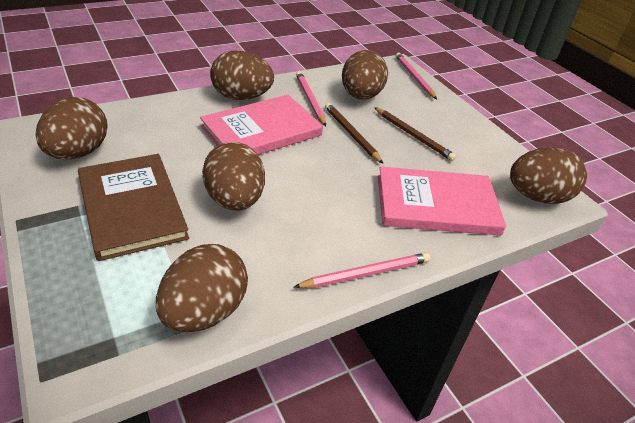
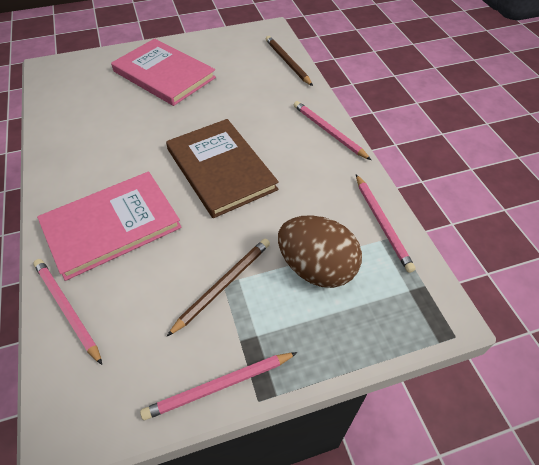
brown egg: 6 -> 1
pink pencil: 3 -> 4

